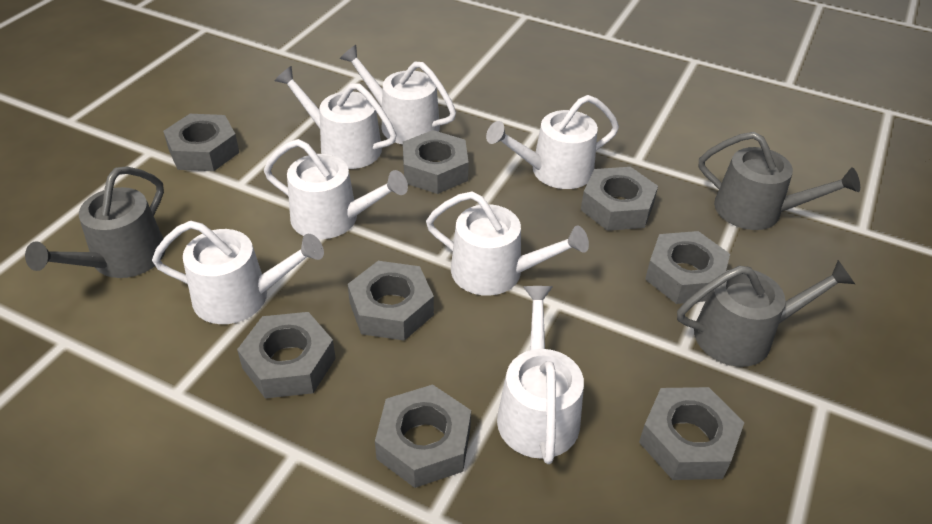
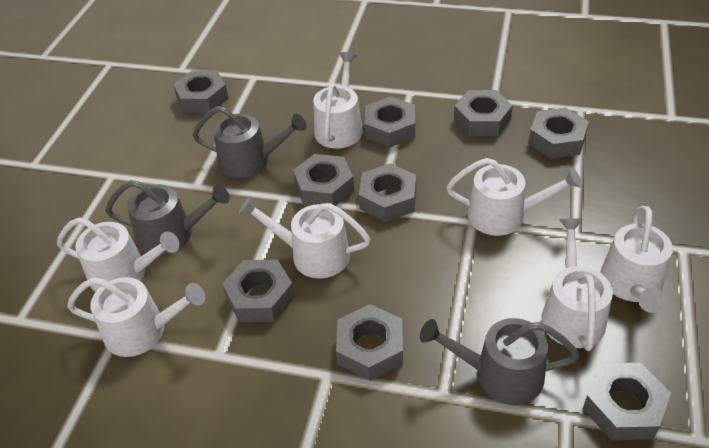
grey nut: 8 -> 9

